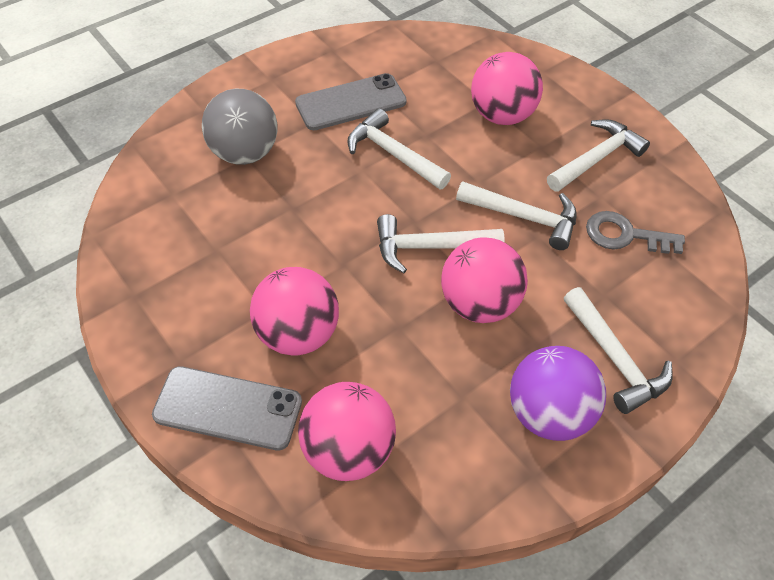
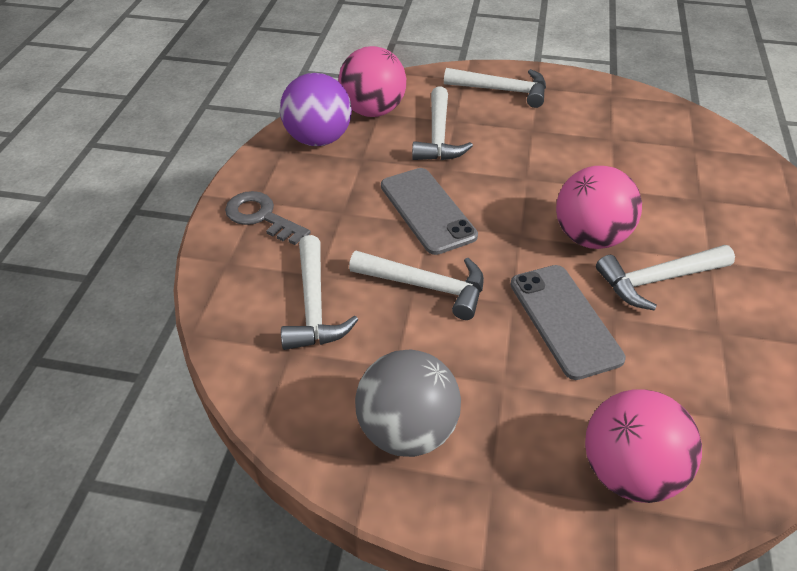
pink ball: 4 -> 3

